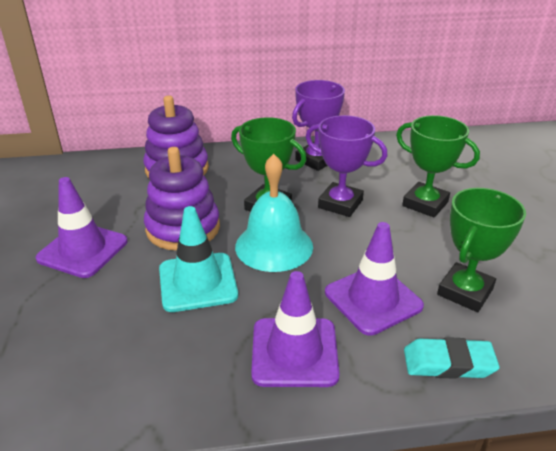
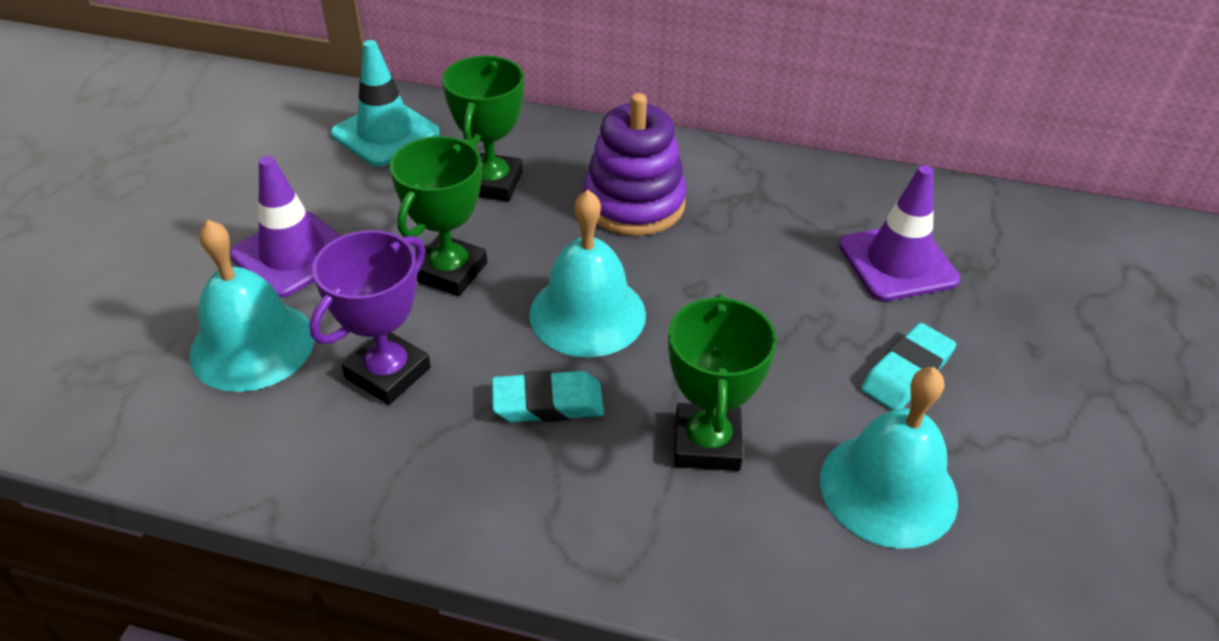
purple stacking toy: 2 -> 1
purple traffic cone: 3 -> 2
purple trophy: 2 -> 1
turquoise bell: 1 -> 3
turquoise eraser: 1 -> 2

